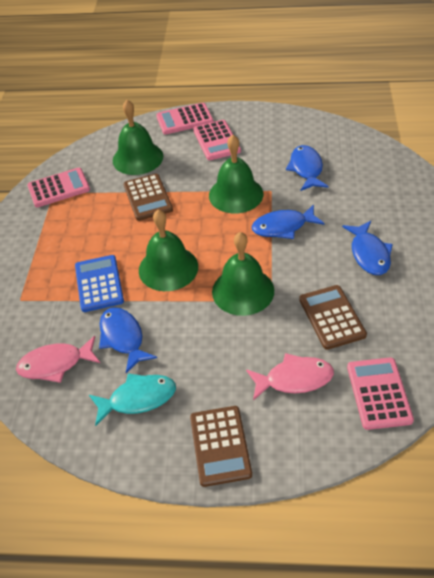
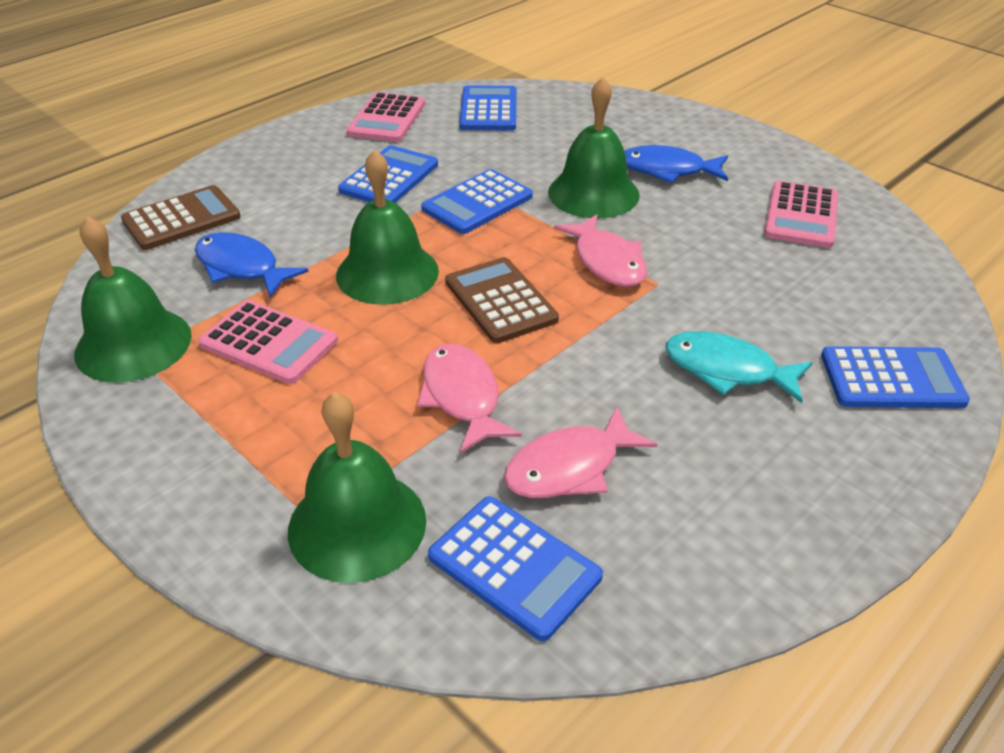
blue calculator: 1 -> 5
blue fish: 4 -> 2
brown calculator: 3 -> 2
pink calculator: 4 -> 3
pink fish: 2 -> 3

